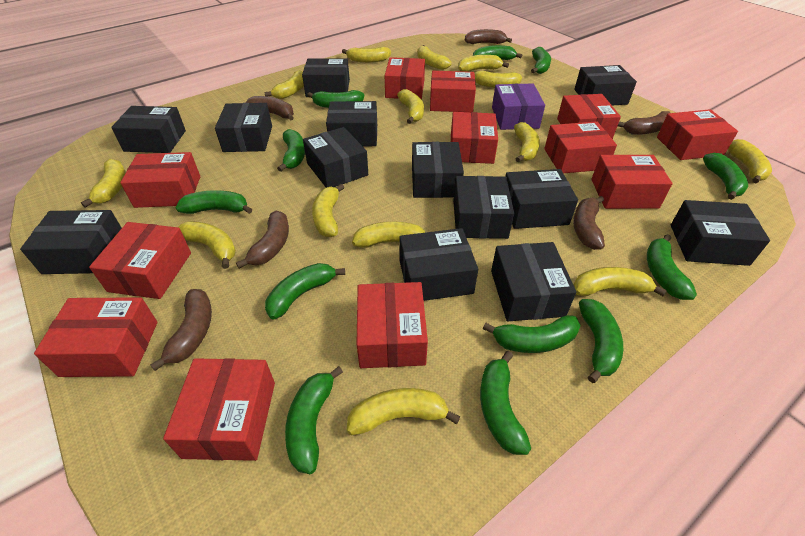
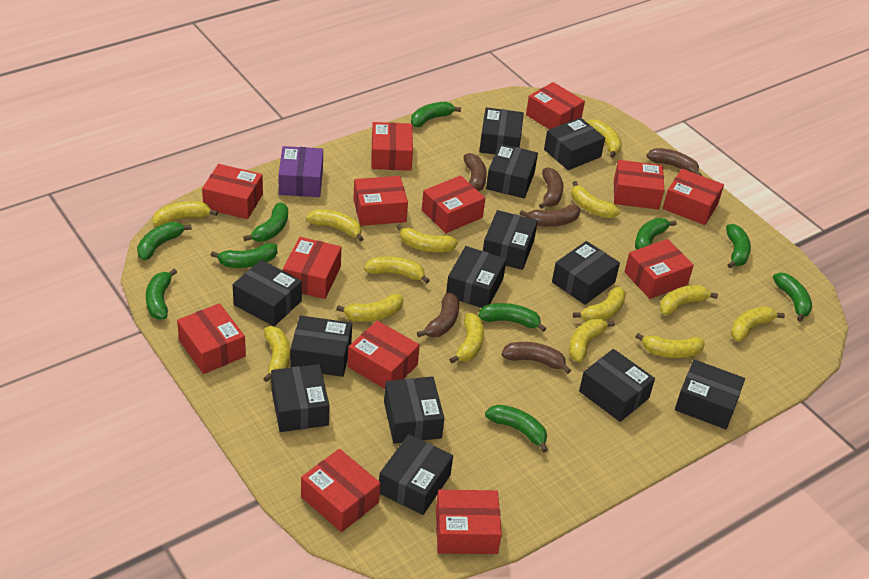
green banana: 12 -> 10
red box: 12 -> 13

